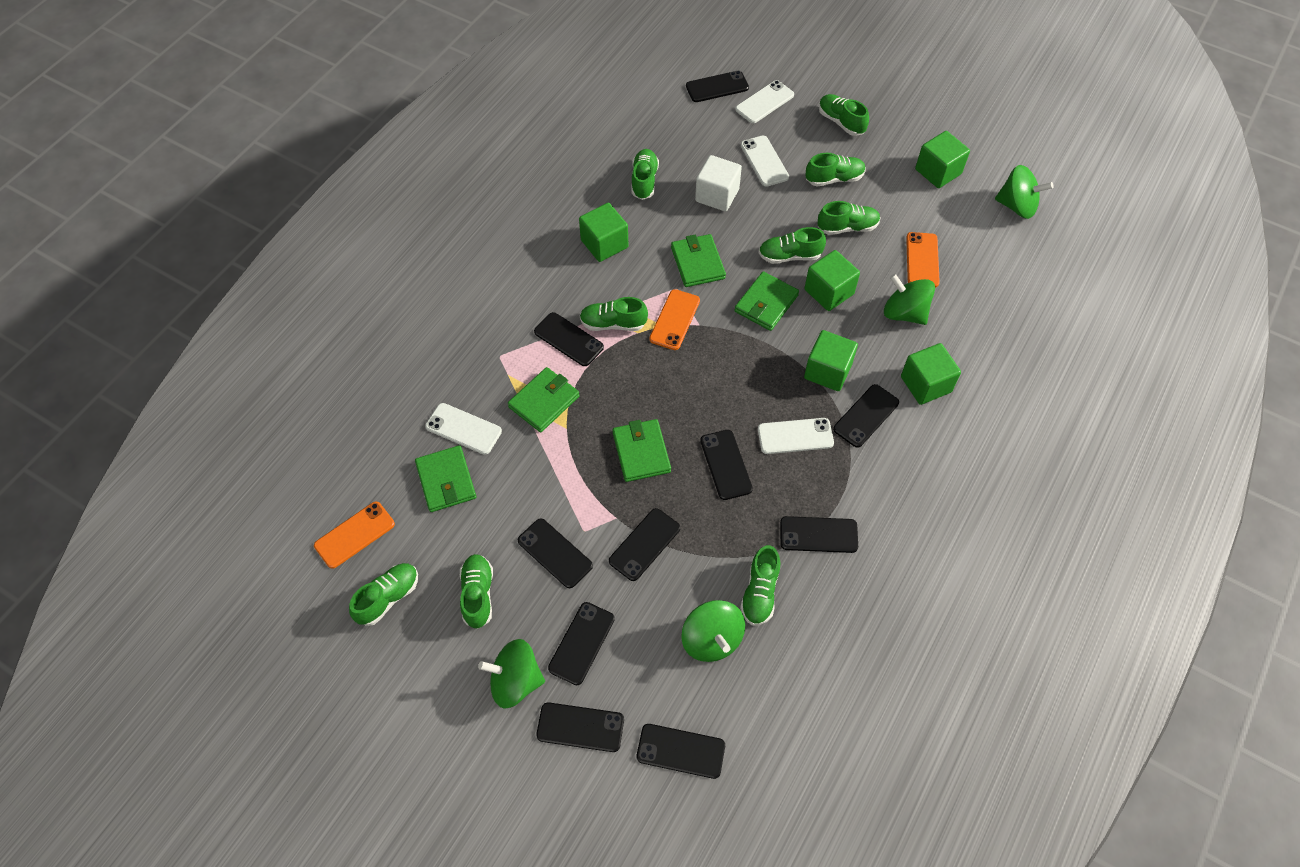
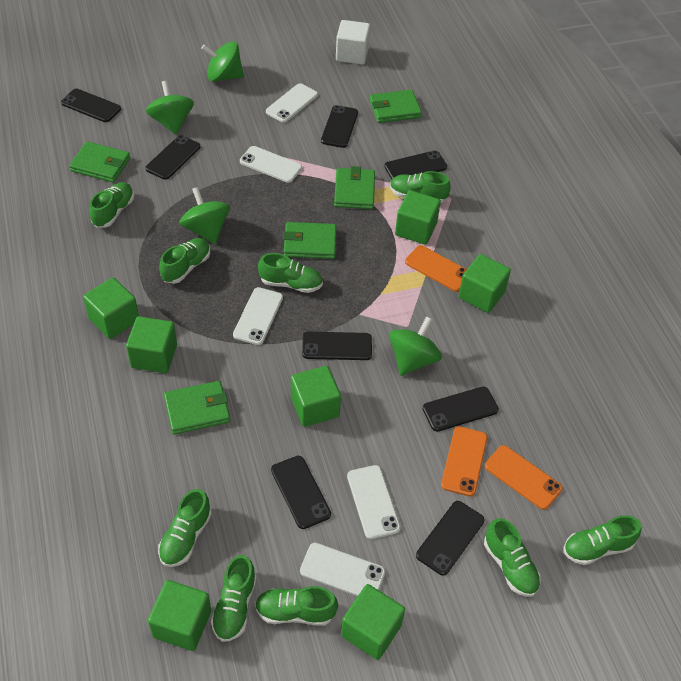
black phone: 10 -> 8
green cube: 5 -> 7
white phone: 4 -> 5

